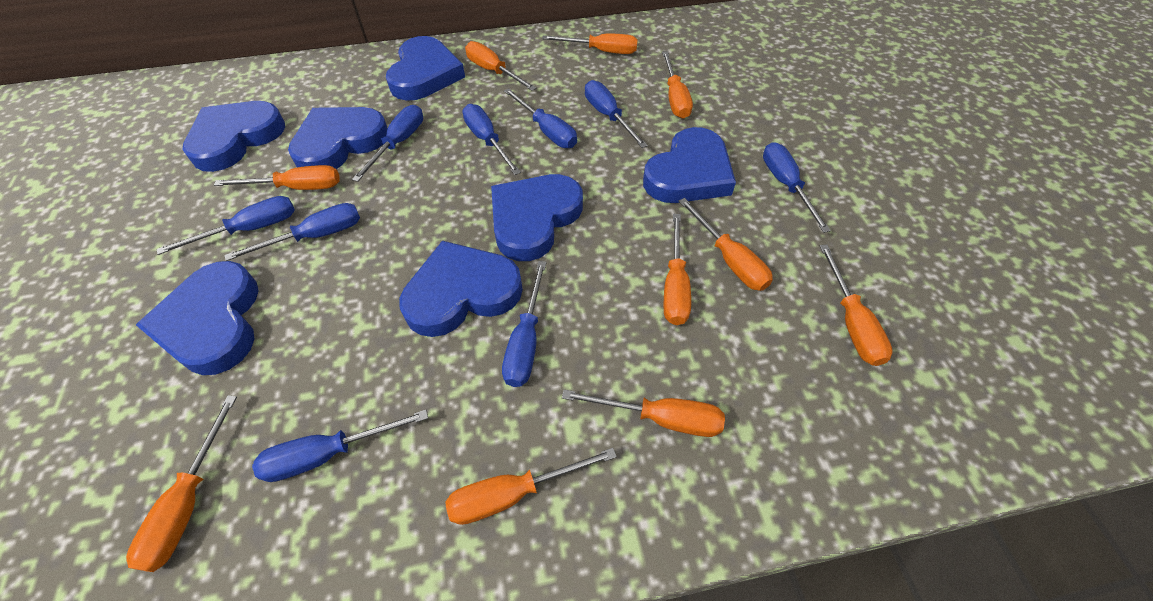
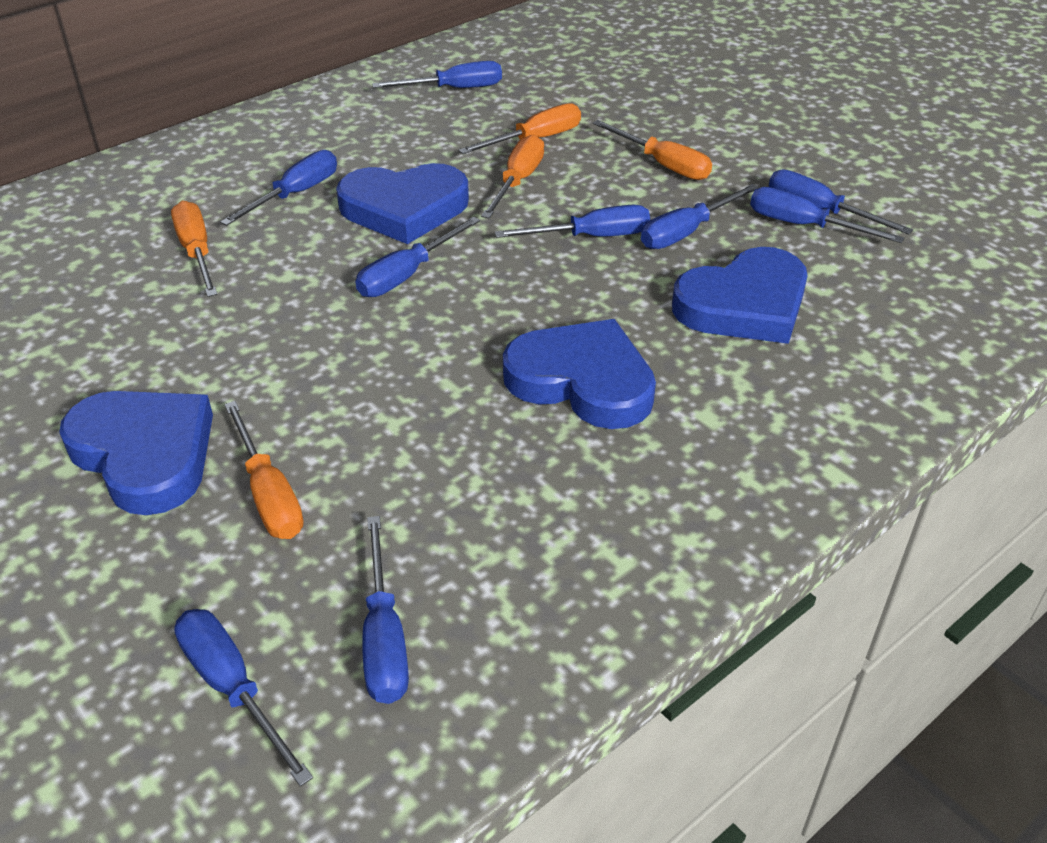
blue heart: 7 -> 4
orange screwdriver: 10 -> 5

